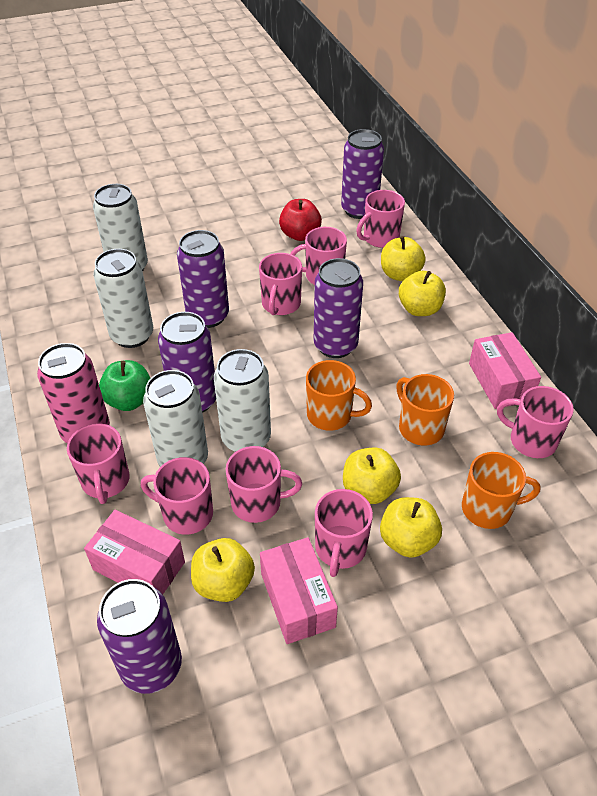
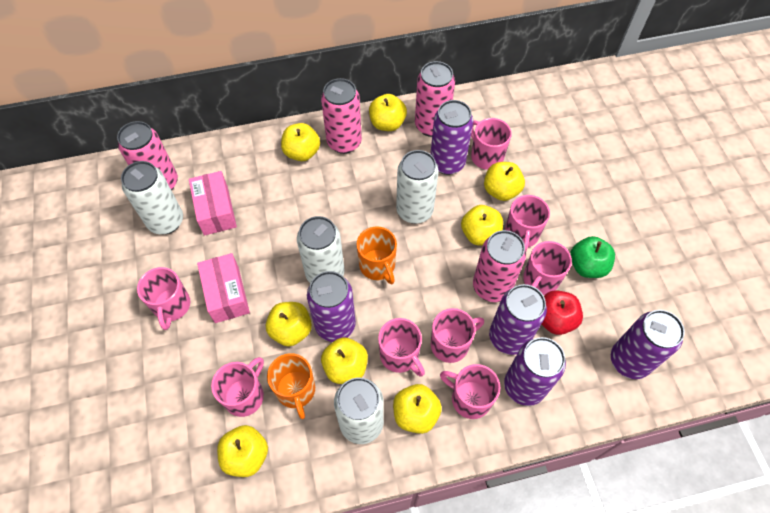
orange mug: 3 -> 2
pink box: 3 -> 2
pink can: 1 -> 4
yellow apple: 5 -> 8

